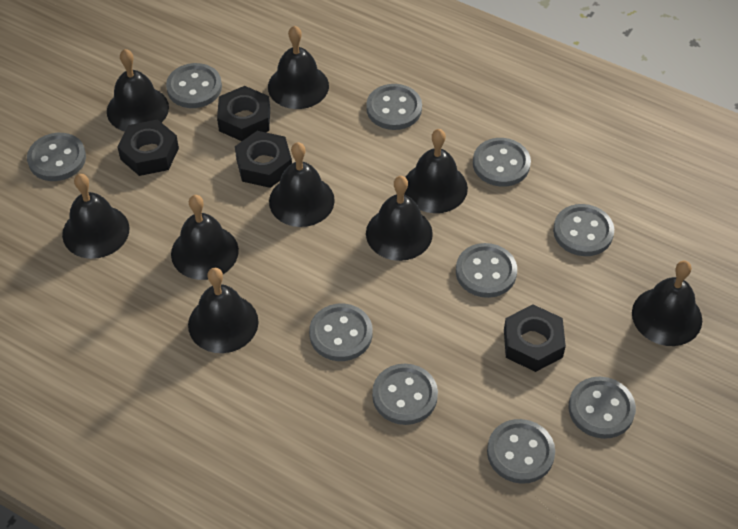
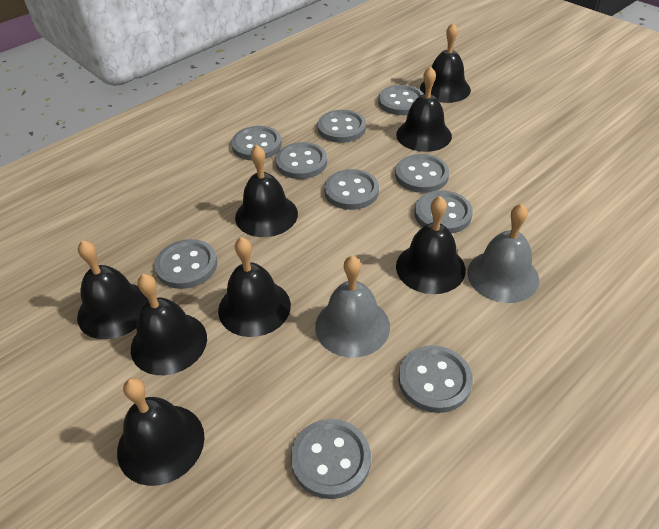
black bell: 9 -> 8
black nut: 4 -> 0
grey bell: 0 -> 2

